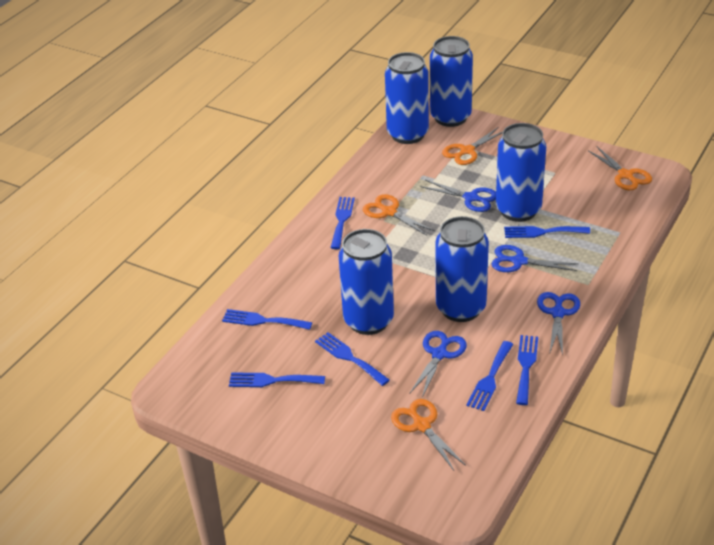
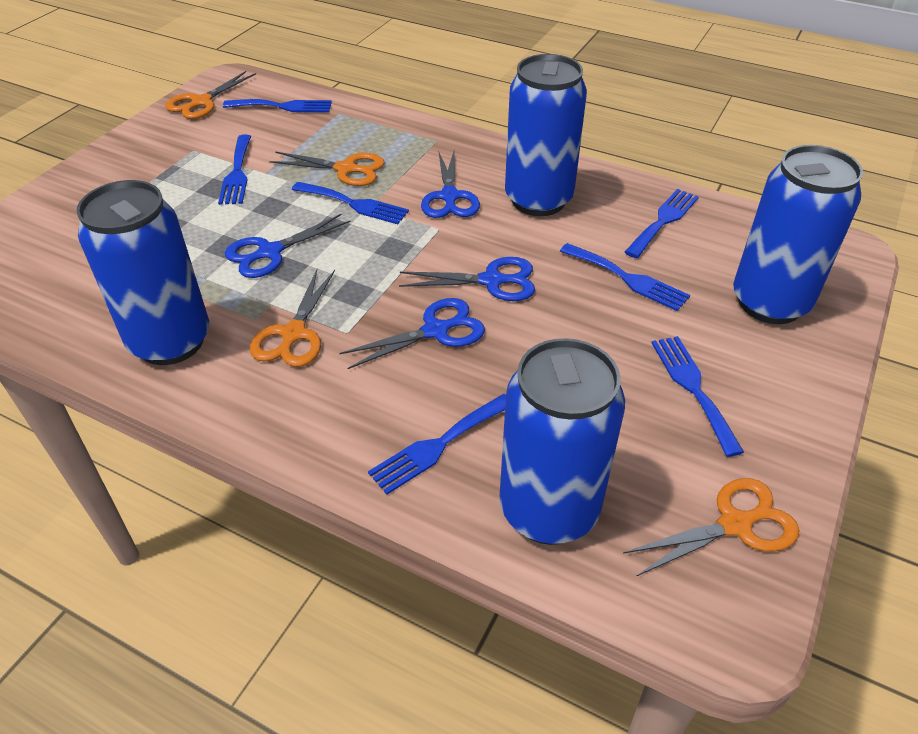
blue can: 5 -> 4

